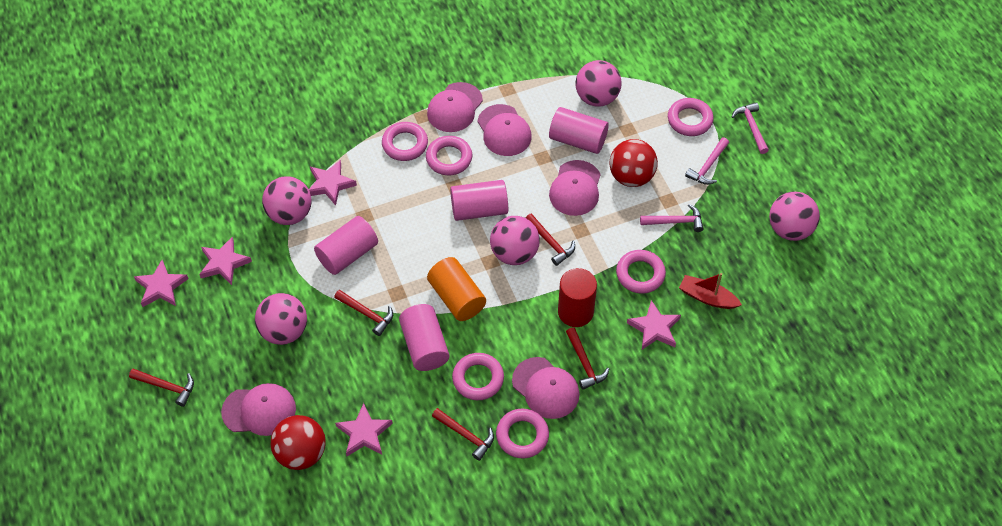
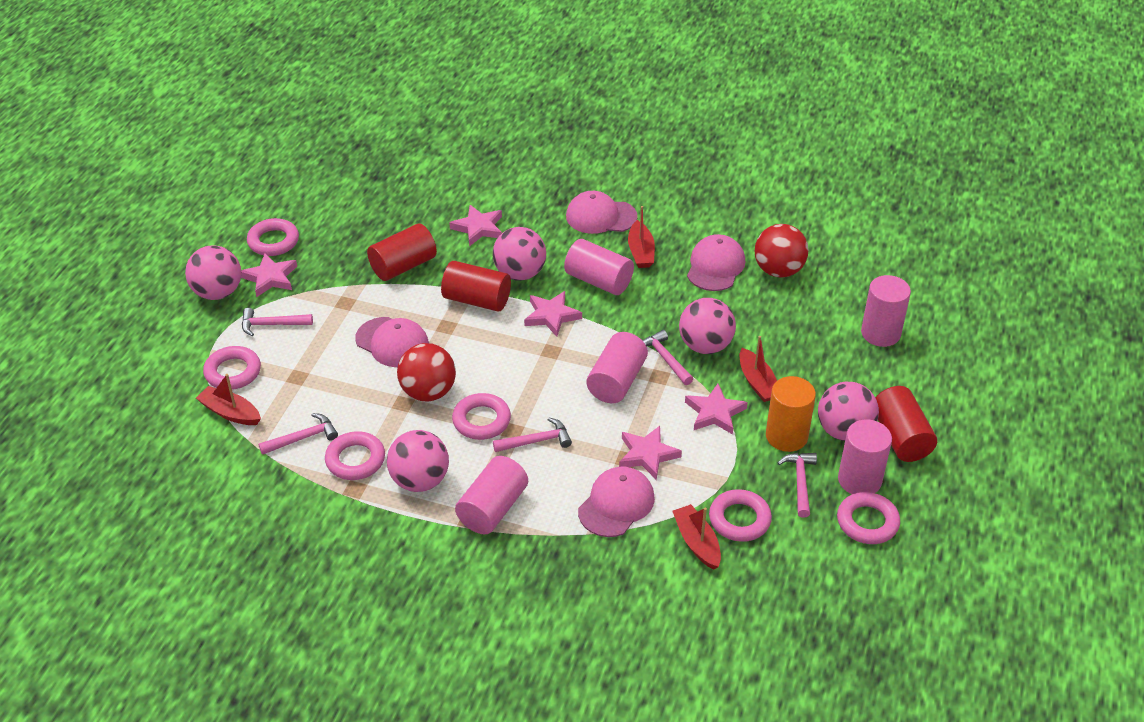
pink cap: 5 -> 4
pink cylinder: 4 -> 5
pink hammer: 3 -> 5
red boat: 1 -> 4
red cylinder: 1 -> 3
red hammer: 5 -> 0

